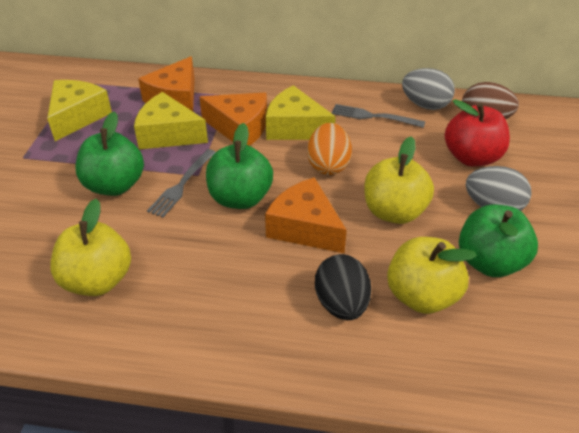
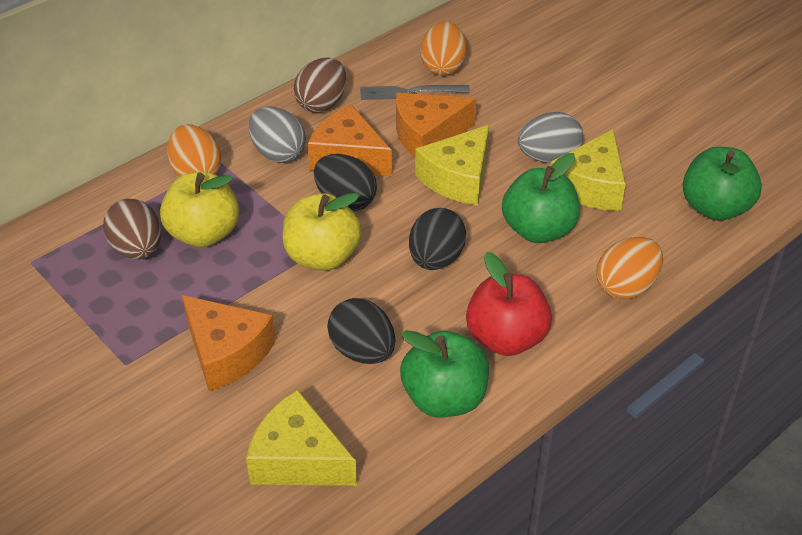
black egg: 1 -> 3
brown egg: 1 -> 2
grey fork: 2 -> 1
orange egg: 1 -> 3
yellow apple: 3 -> 2

